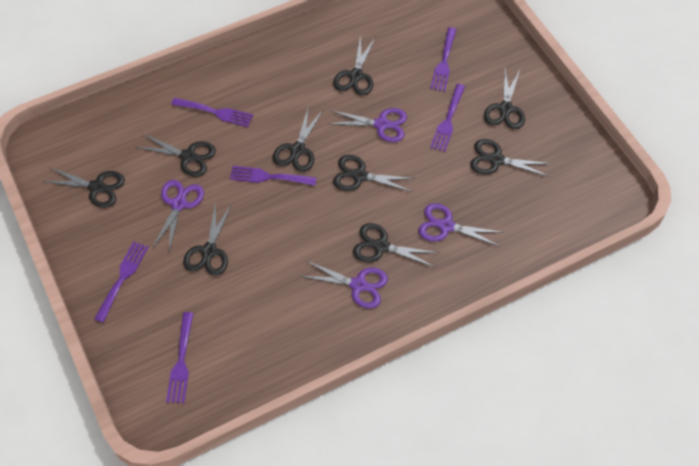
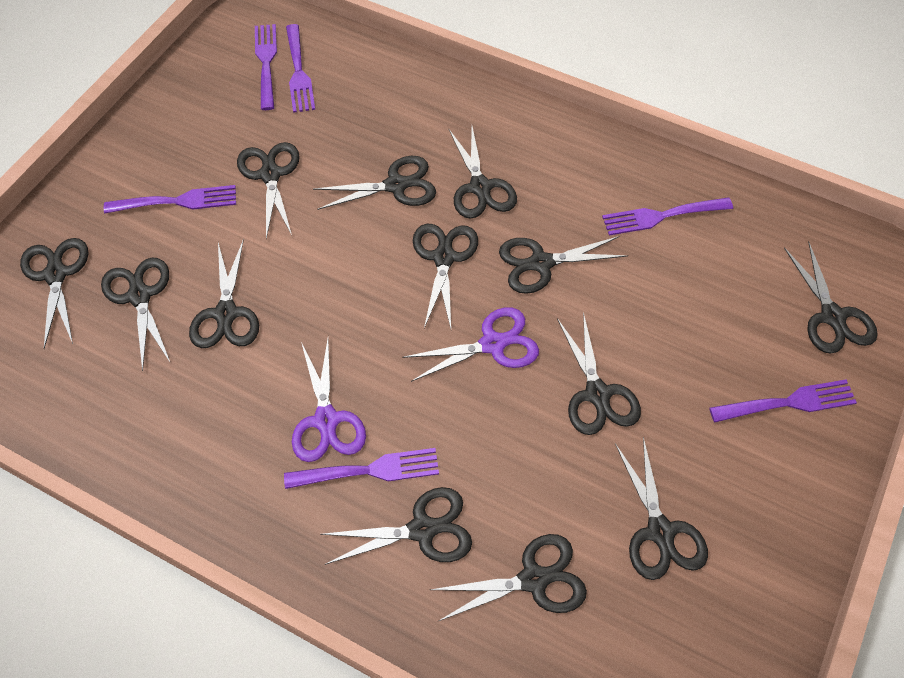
black scissors: 9 -> 13
purple scissors: 4 -> 2

